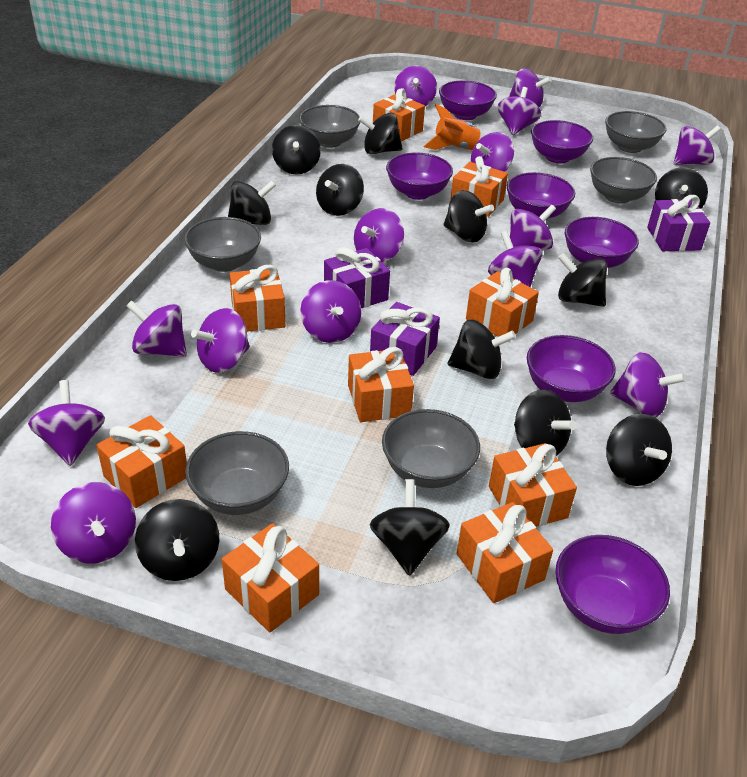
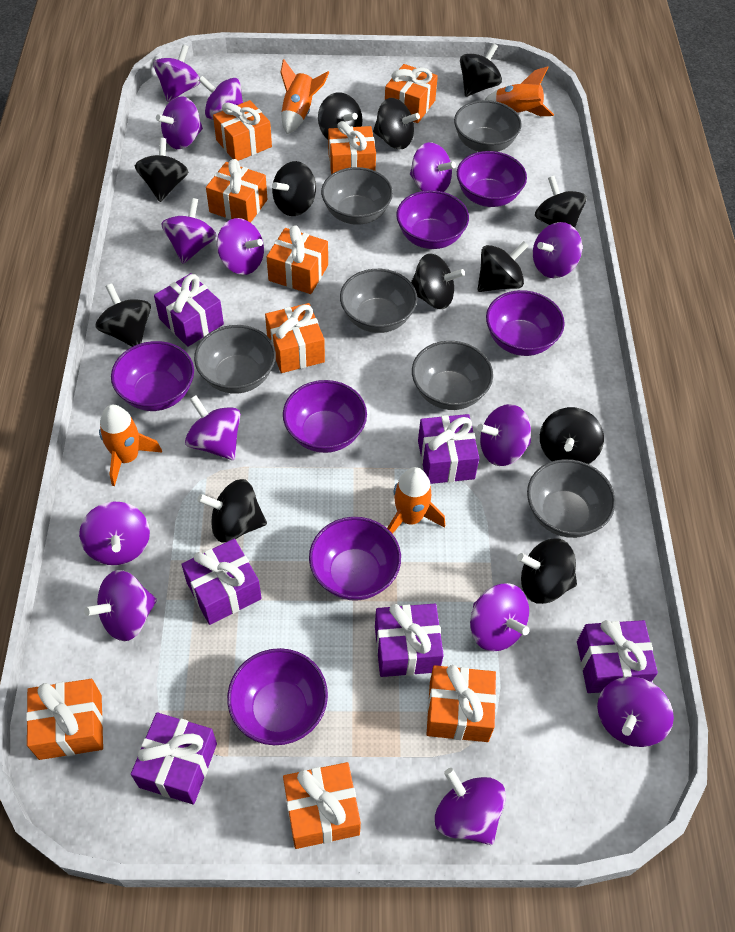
orange rocket: 1 -> 4
purple gift: 3 -> 6

